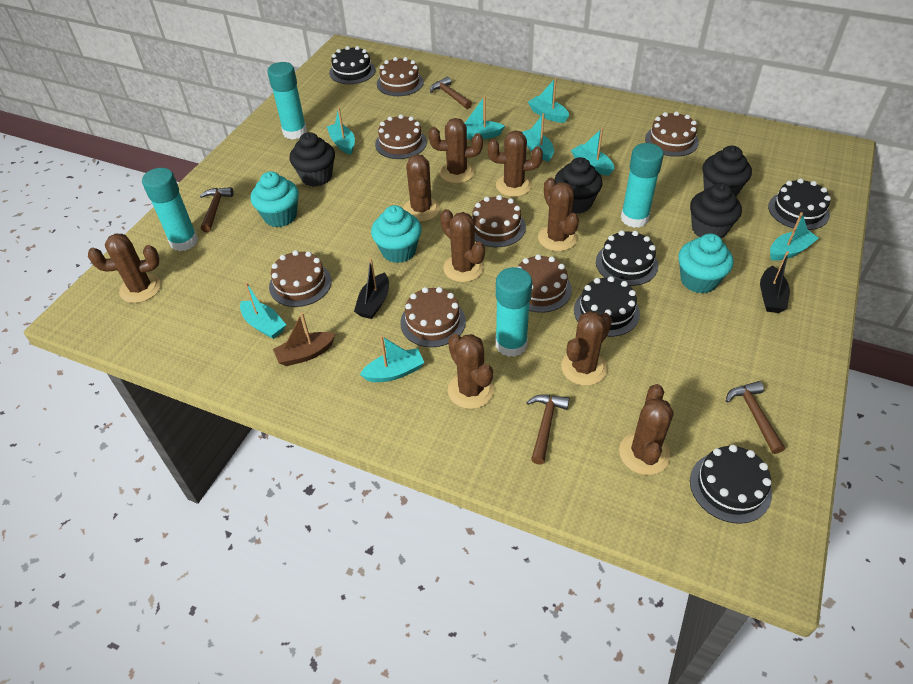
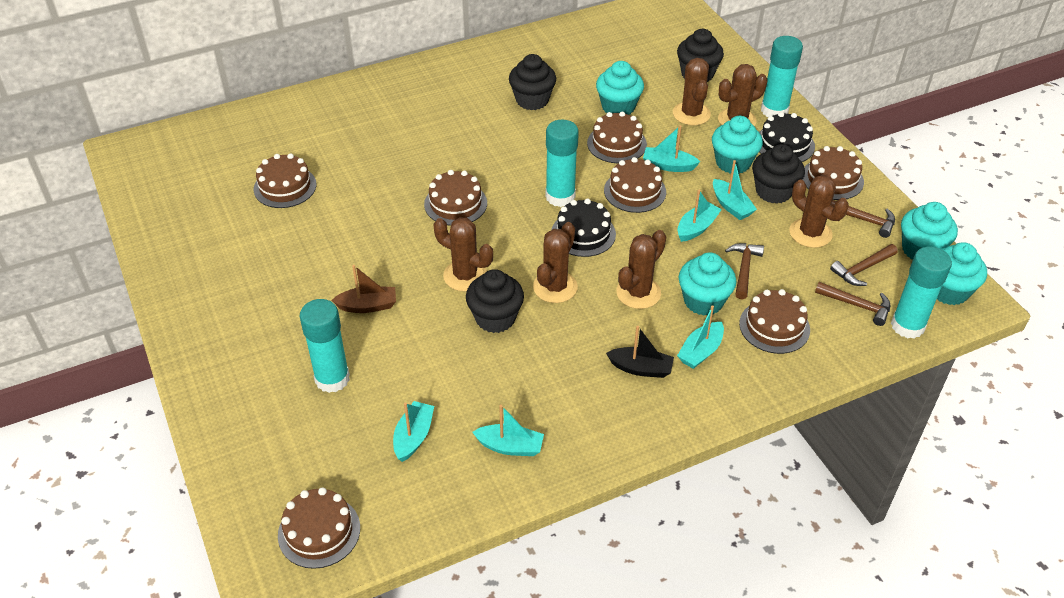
black boat: 2 -> 1
black cake: 5 -> 2
brown cactus: 9 -> 6
turquoise boat: 8 -> 6
turquoise cupcake: 3 -> 5

